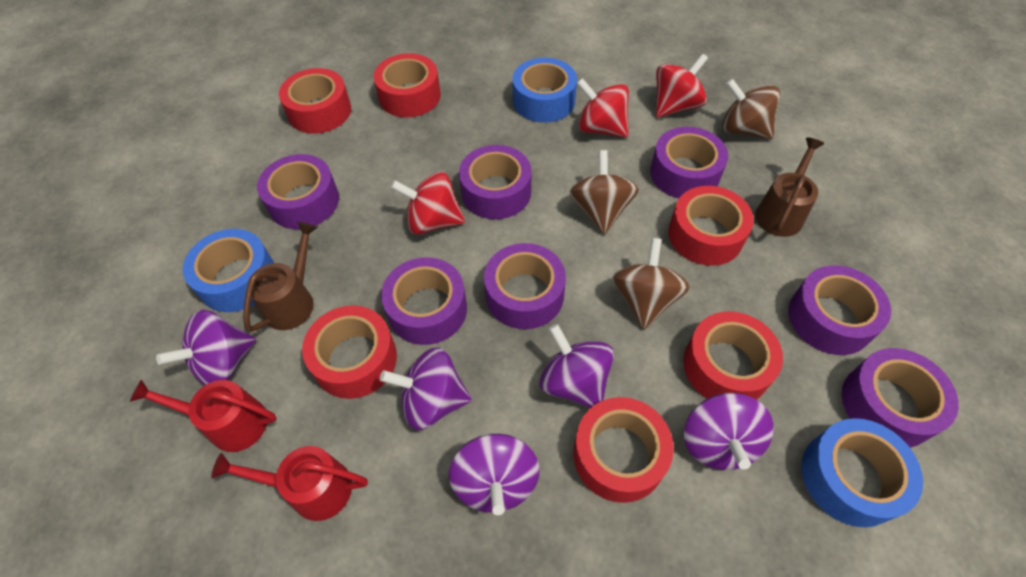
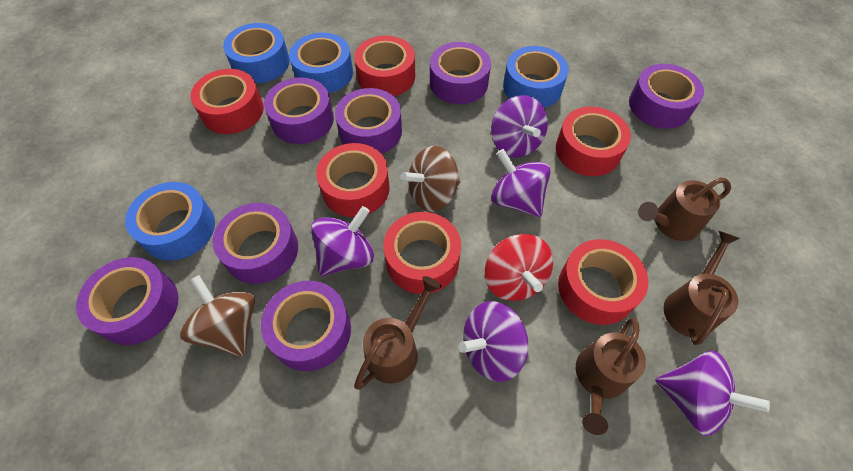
blue tape: 3 -> 4
brown spinning top: 3 -> 2
brown watering can: 2 -> 4
red spinning top: 3 -> 1
red watering can: 2 -> 0

